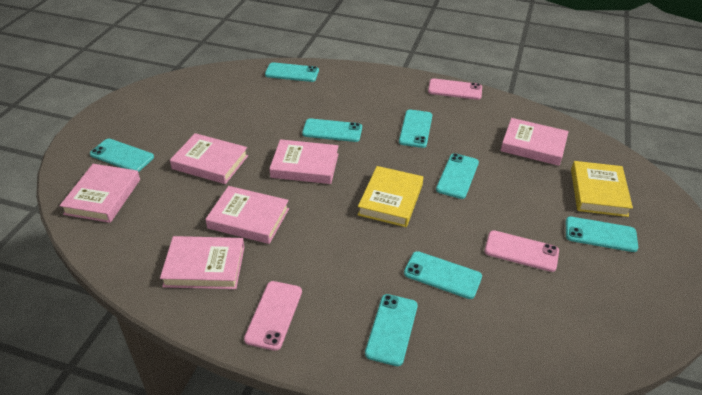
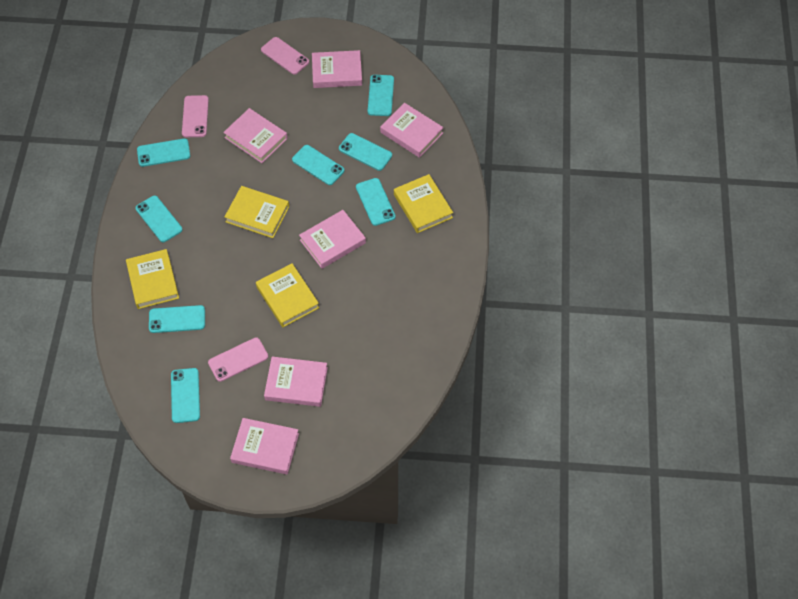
yellow book: 2 -> 4

